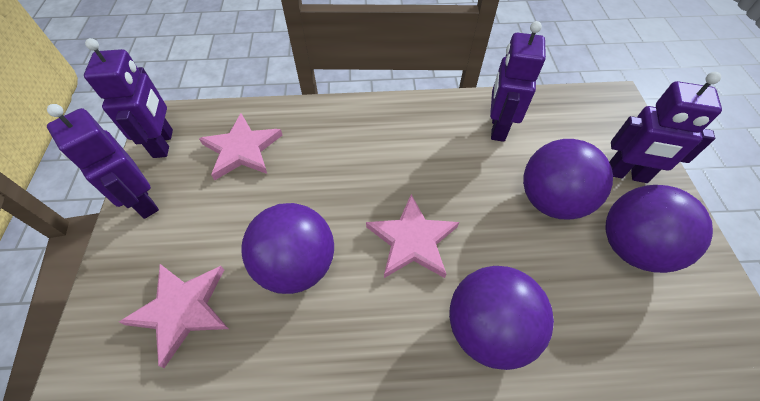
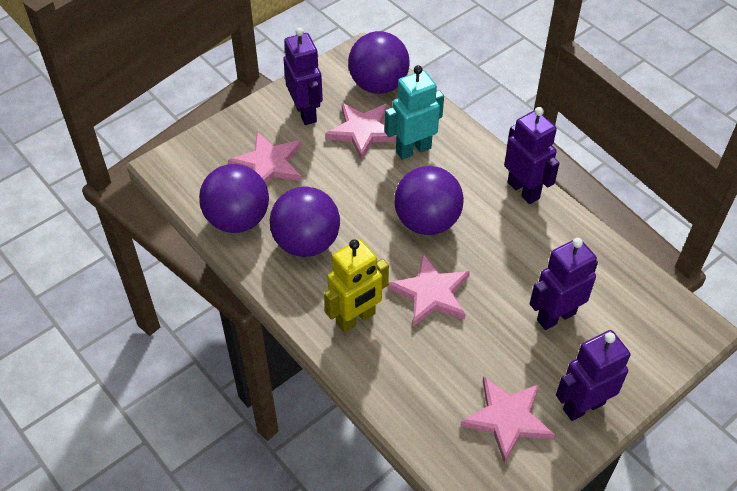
pink star: 3 -> 4
turquoise robot: 0 -> 1
yellow robot: 0 -> 1

